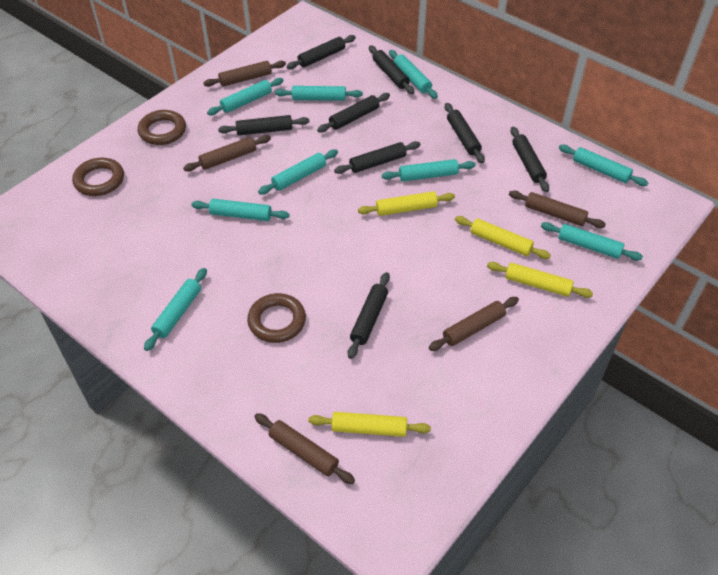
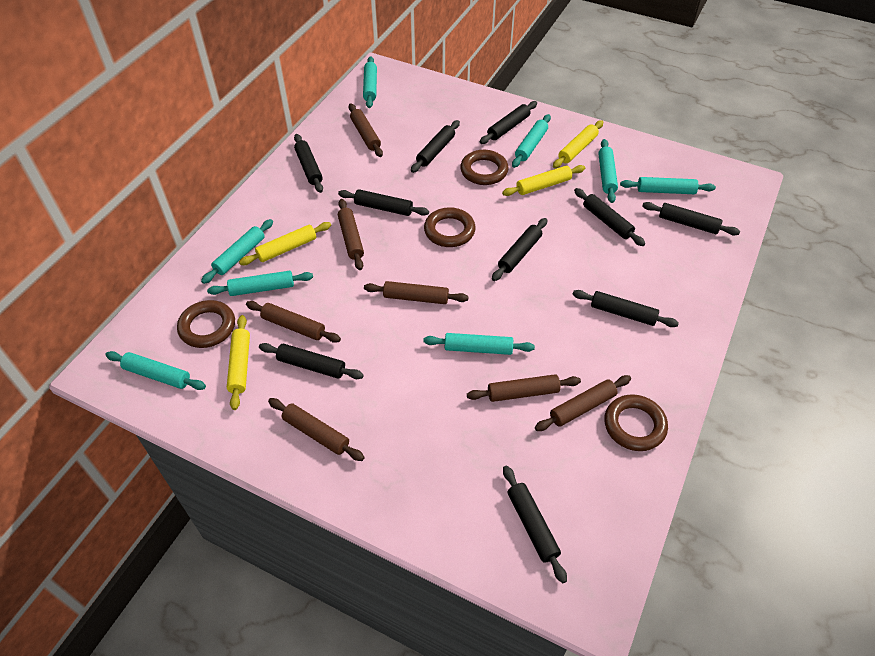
black rolling pin: 8 -> 10
brown ring: 3 -> 4
brown rolling pin: 5 -> 7
turquoise rolling pin: 9 -> 8

